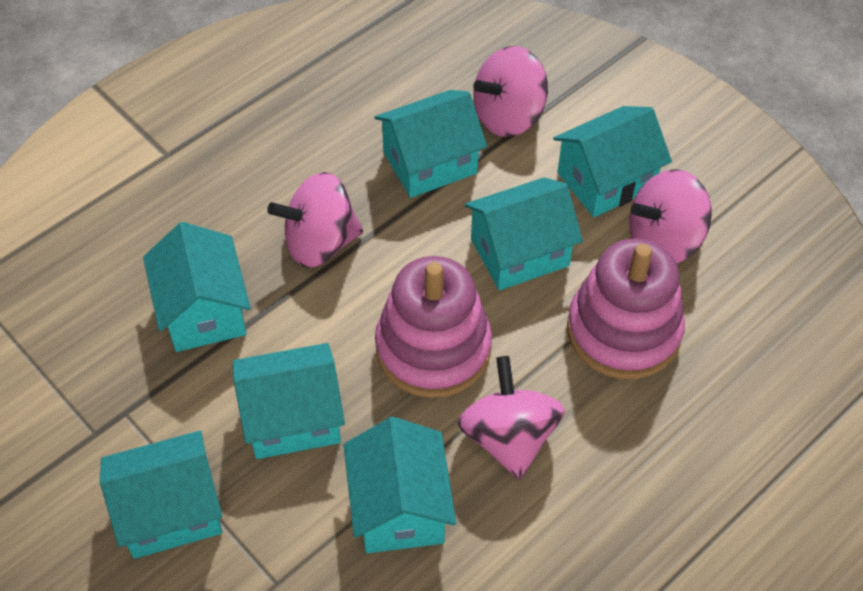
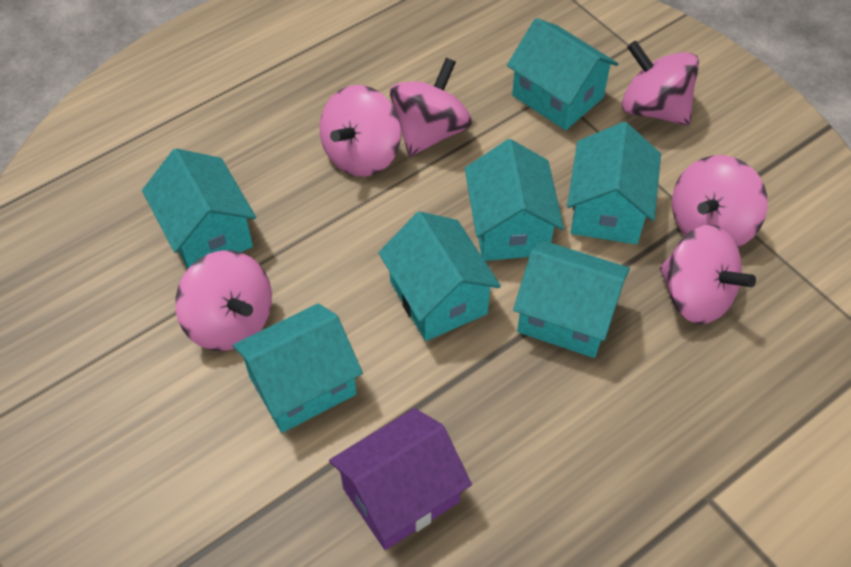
pink spinning top: 4 -> 6
pink stacking toy: 2 -> 0
purple house: 0 -> 1

